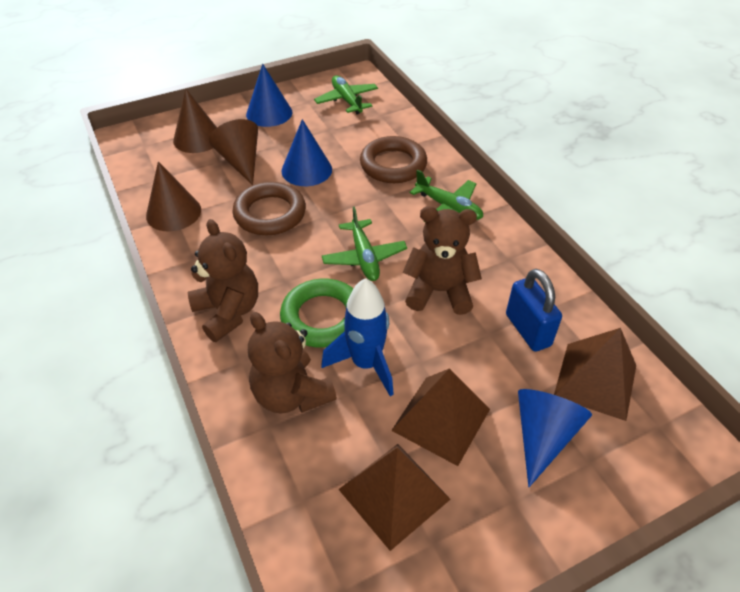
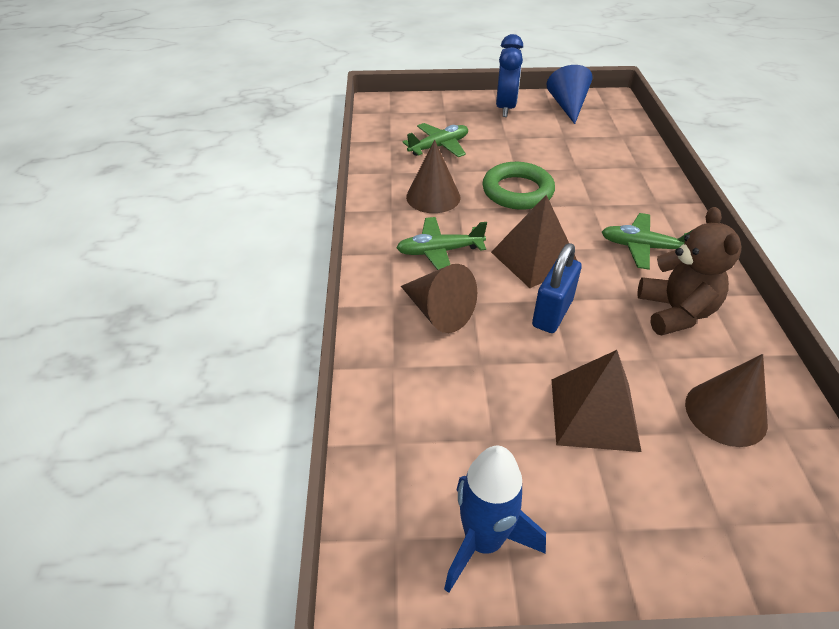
blue clock: 0 -> 1
blue cone: 3 -> 1
brown pyramid: 3 -> 2
brown ring: 2 -> 0
brown teddy bear: 3 -> 1

